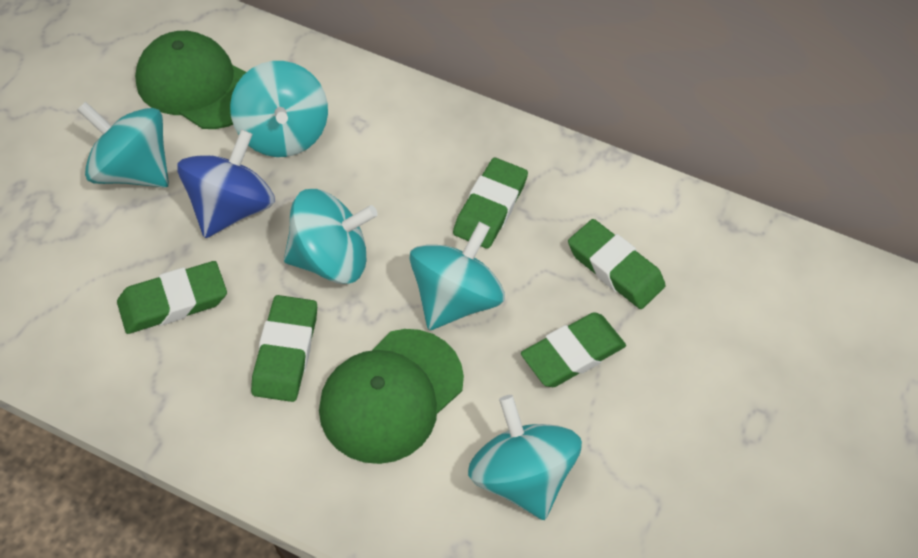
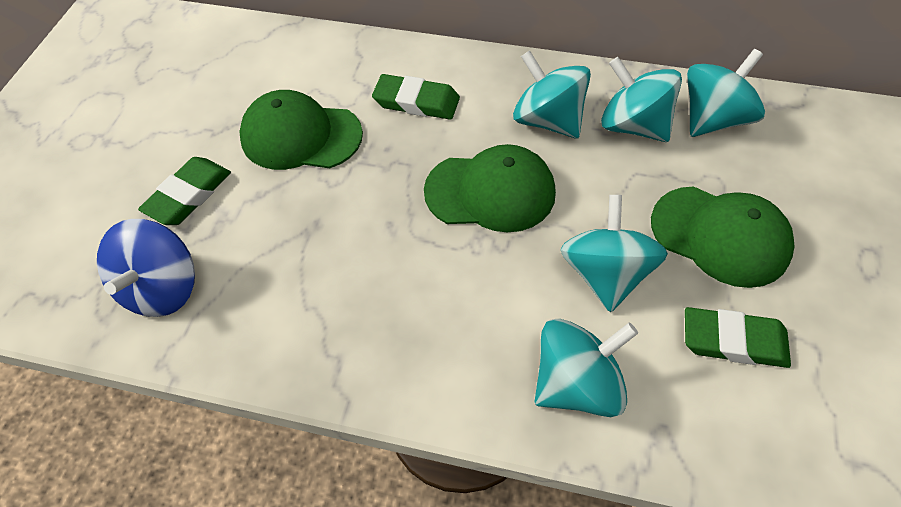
green cap: 2 -> 3
green eraser: 5 -> 3

